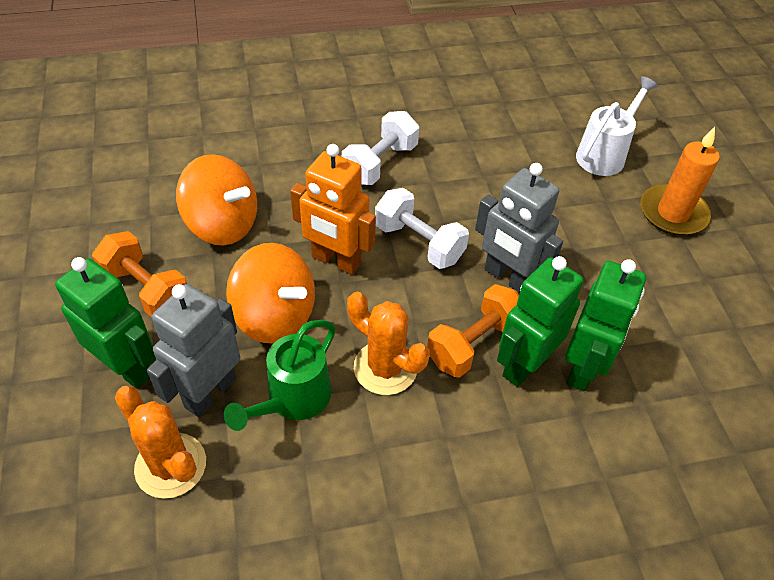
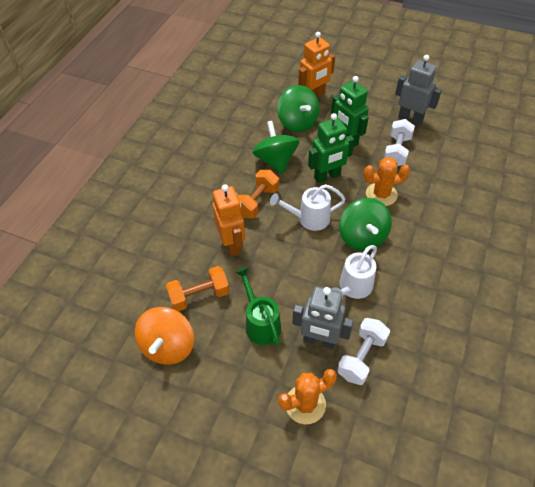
green robot: 3 -> 2
green spinning top: 0 -> 3
orange candle: 1 -> 0
orange robot: 1 -> 2
orange spinning top: 2 -> 1
white watering can: 1 -> 2

